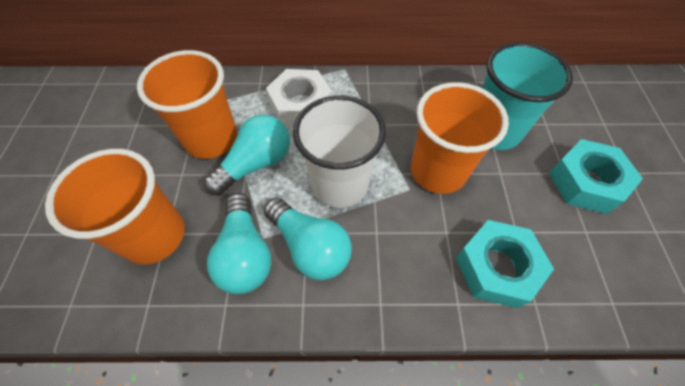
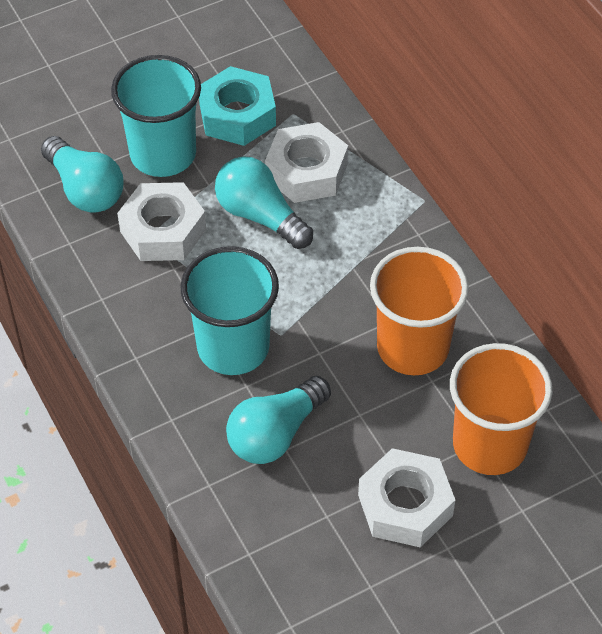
orange cup: 3 -> 2
turquoise cup: 1 -> 2
turquoise nut: 2 -> 1
white cup: 1 -> 0
white nut: 1 -> 3

